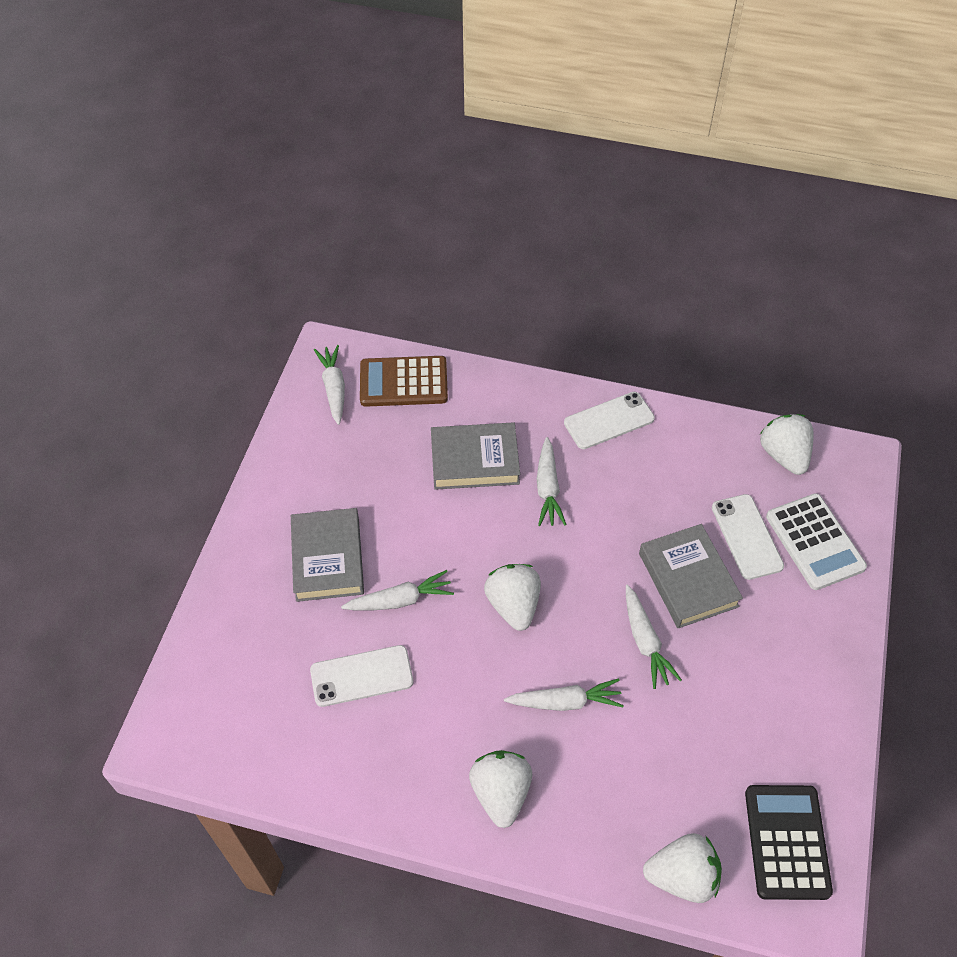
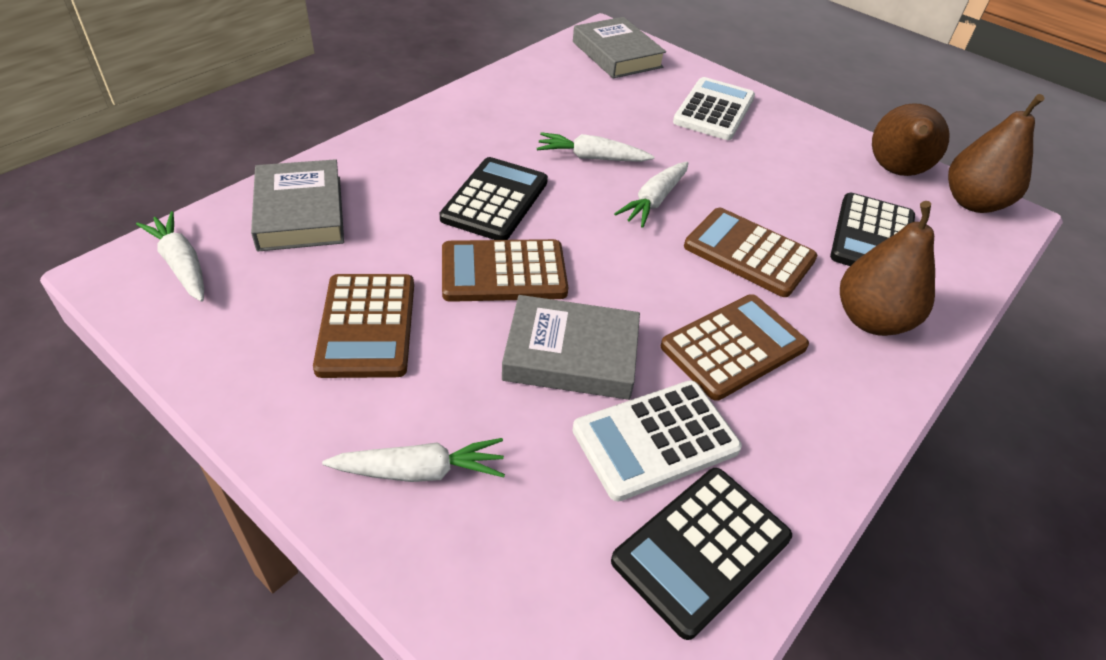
black calculator: 1 -> 3
brown calculator: 1 -> 4
brown pear: 0 -> 3
white calculator: 1 -> 2
white carrot: 5 -> 4
white phone: 3 -> 0
white strawberry: 4 -> 0

